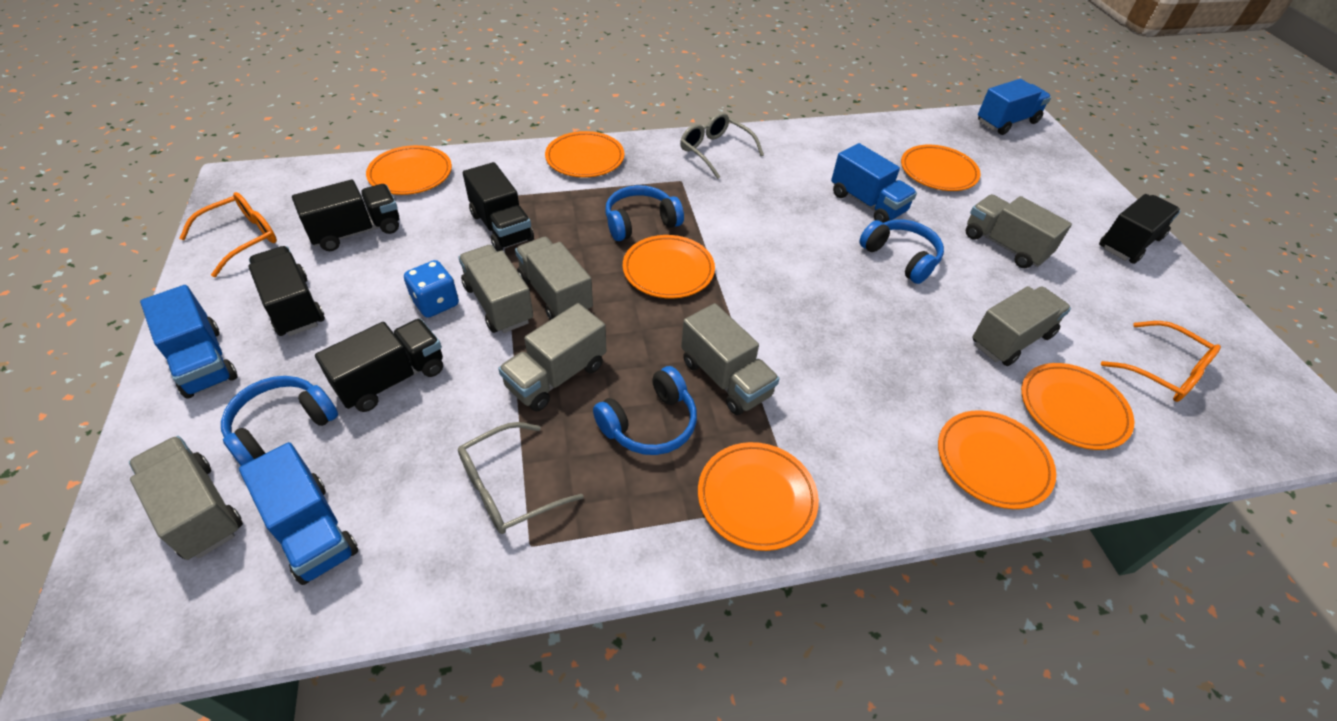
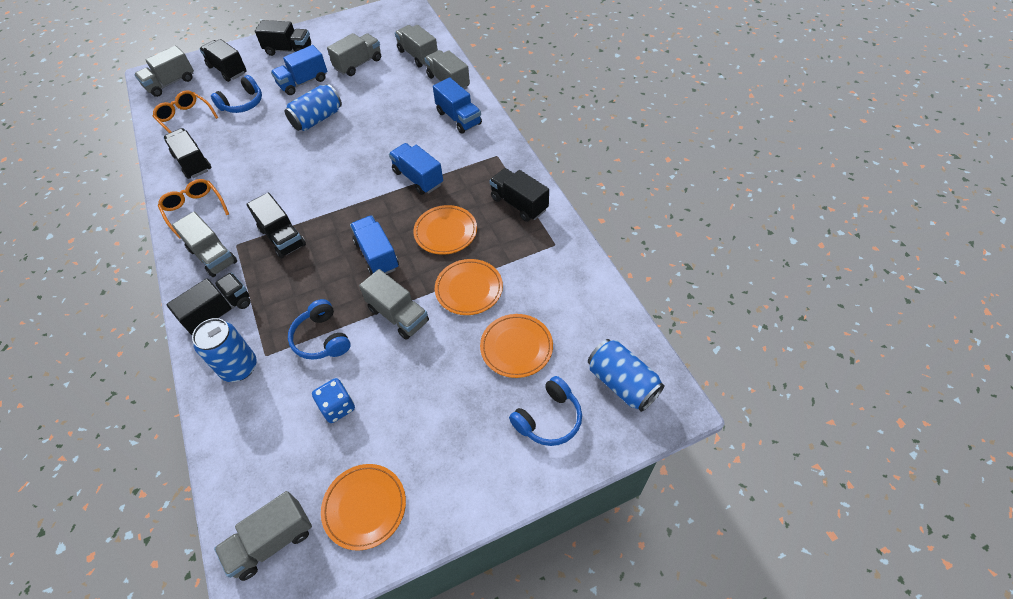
black truck: 5 -> 6
blue can: 0 -> 3
blue headphones: 4 -> 3
grey glasses: 2 -> 0
orange plate: 7 -> 4

